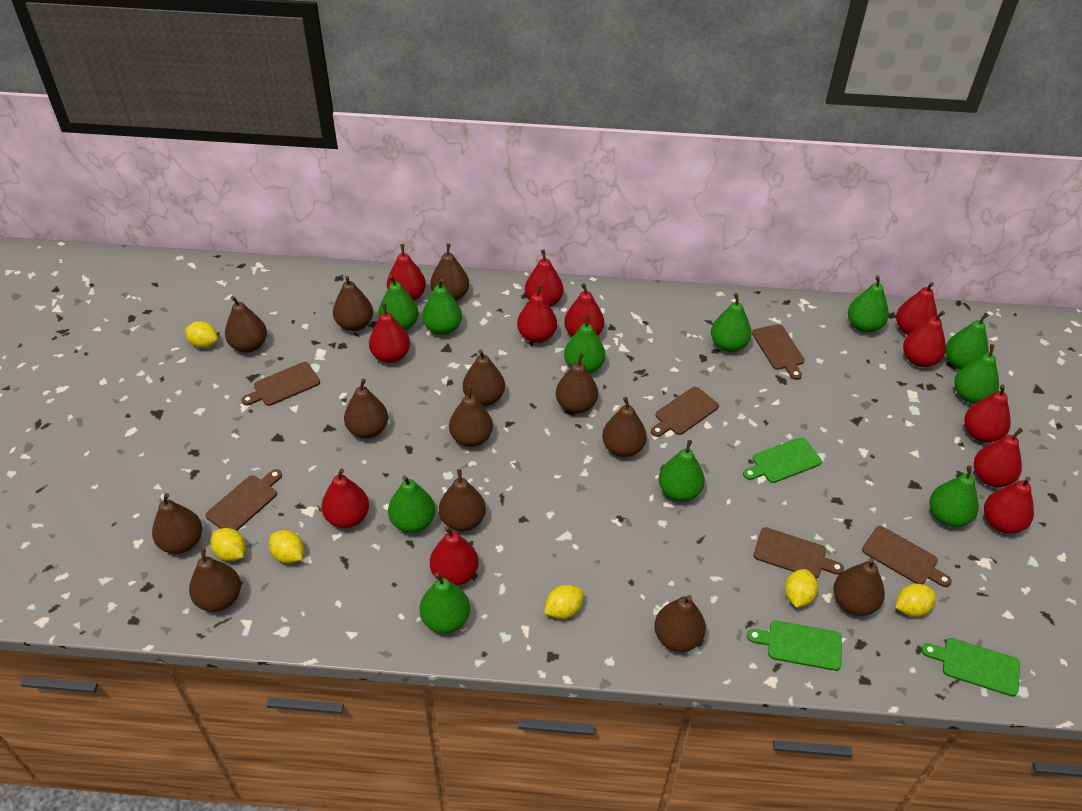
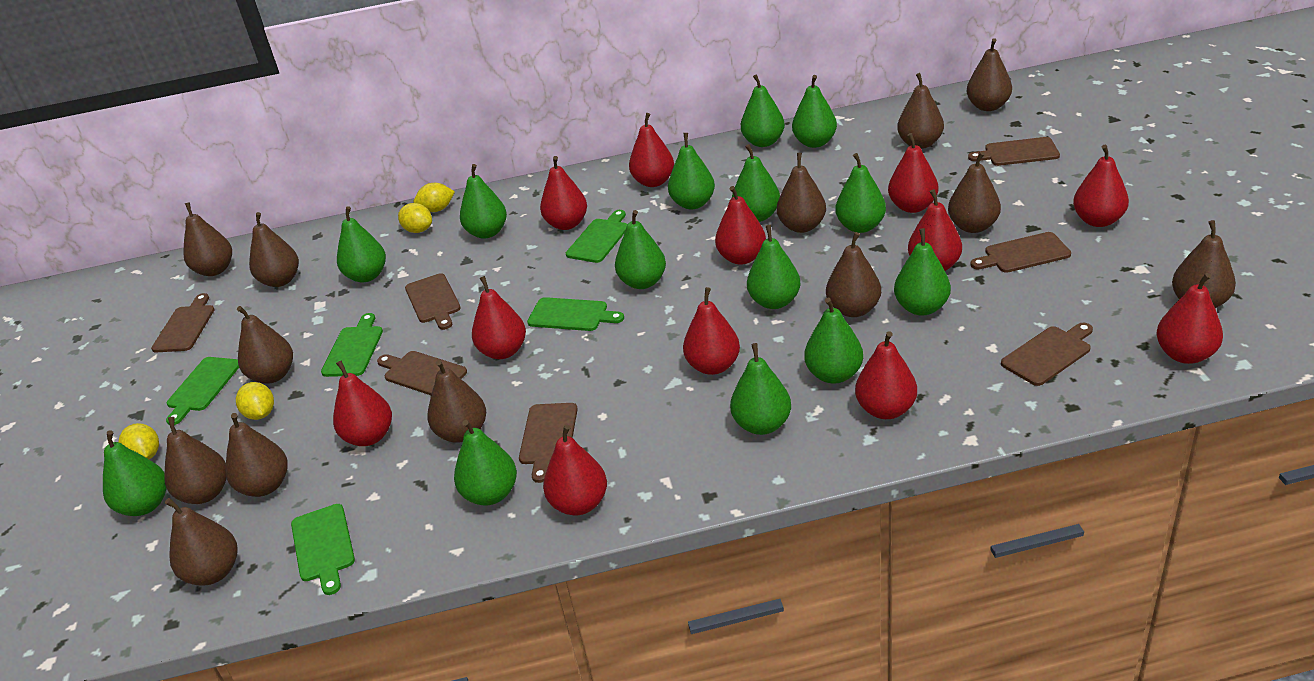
brown cutting board: 6 -> 7
green cutting board: 3 -> 5
green pear: 11 -> 14
yellow lemon: 6 -> 4

